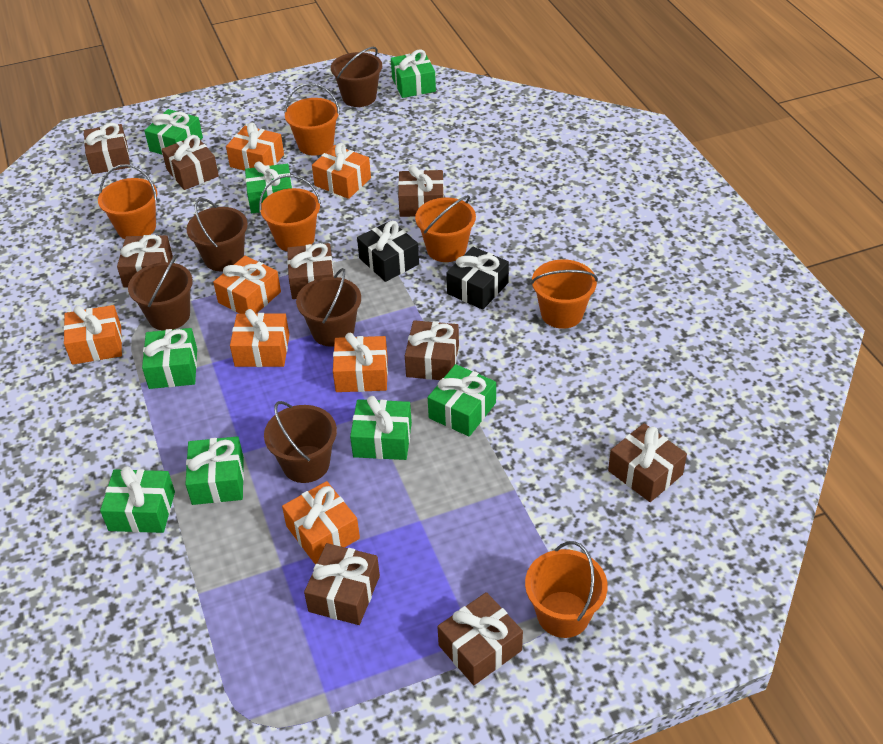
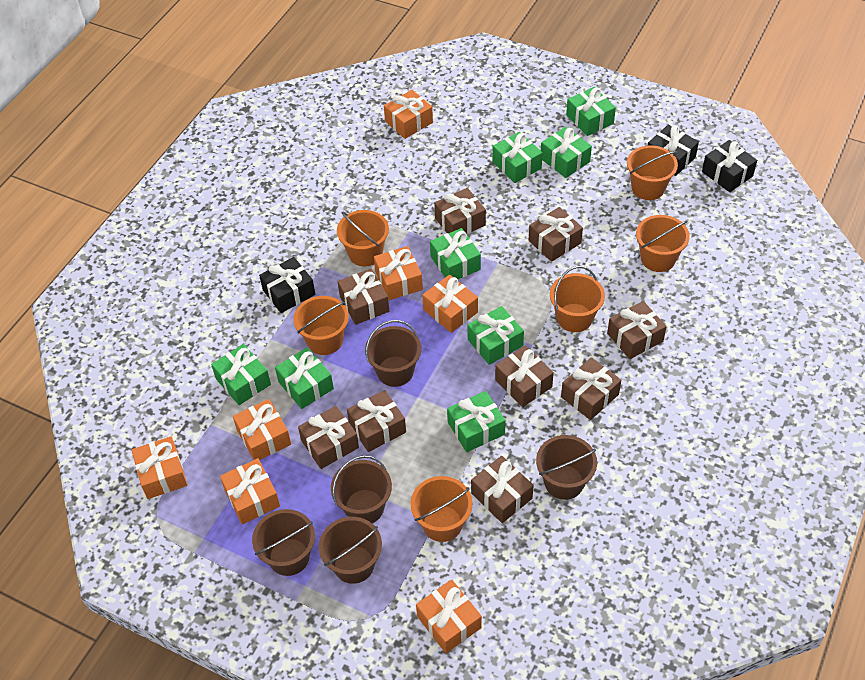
black gift: 2 -> 3

